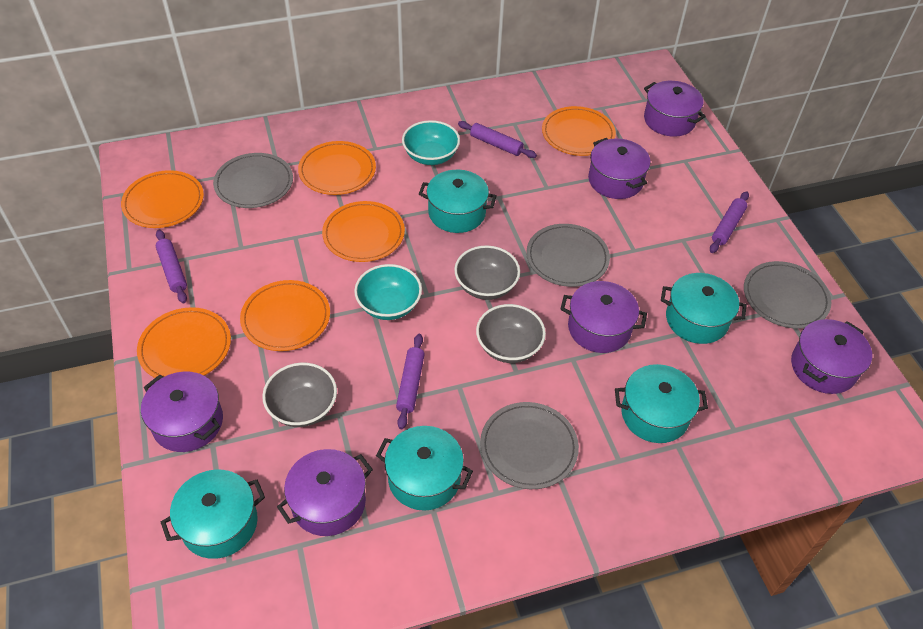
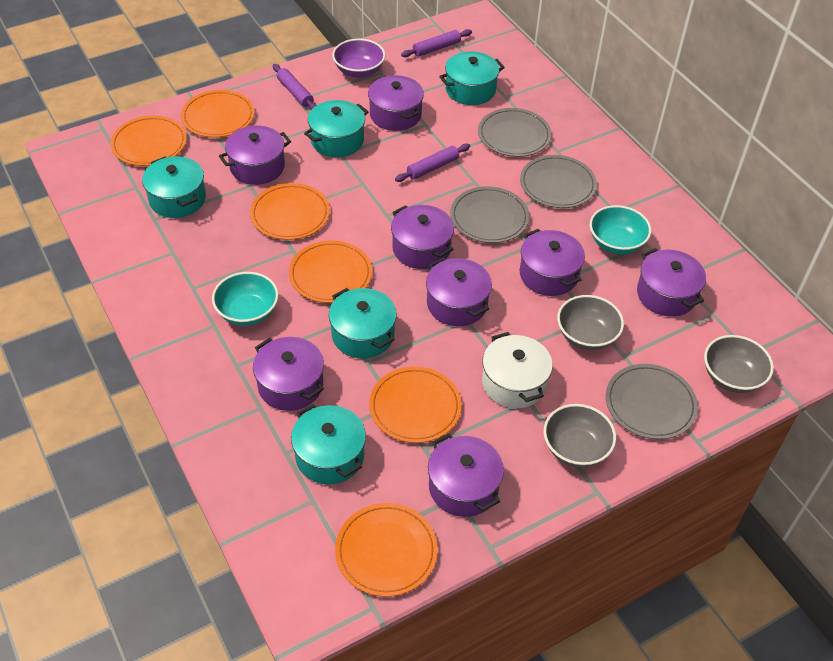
purple bowl: 0 -> 1
purple pot: 6 -> 8
purple rolling pin: 4 -> 3
white pot: 0 -> 1

